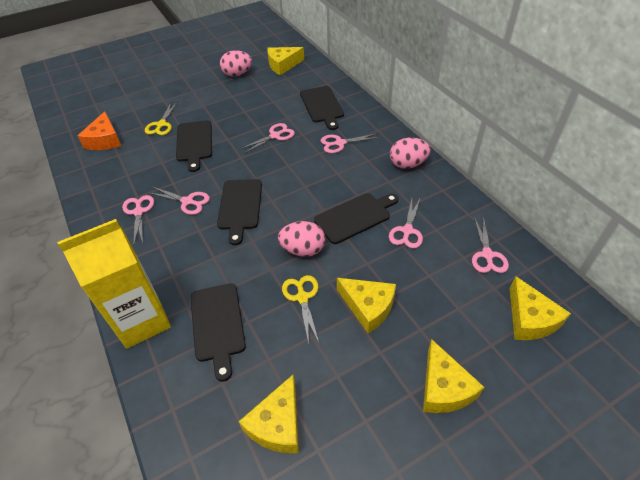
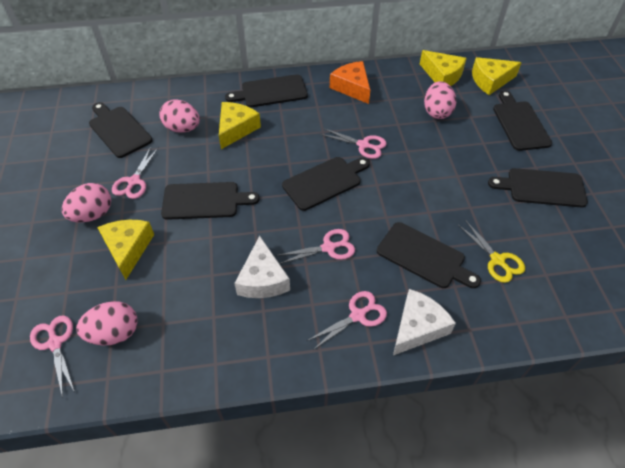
black cutting board: 5 -> 7
pink egg: 3 -> 4
pink scissors: 6 -> 5
white cheese: 0 -> 2
yellow carton: 1 -> 0
yellow cheese: 5 -> 4
yellow scissors: 2 -> 1

